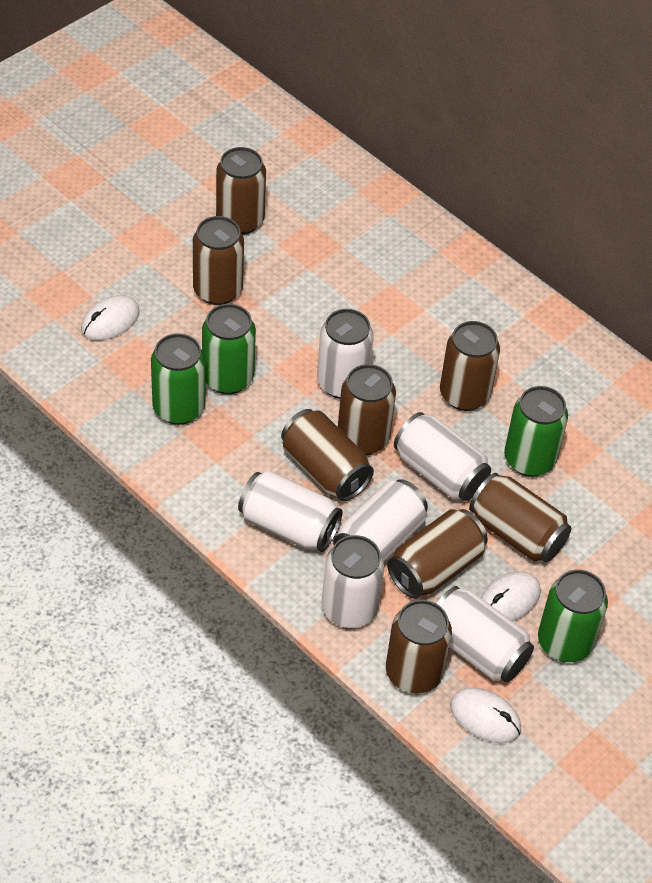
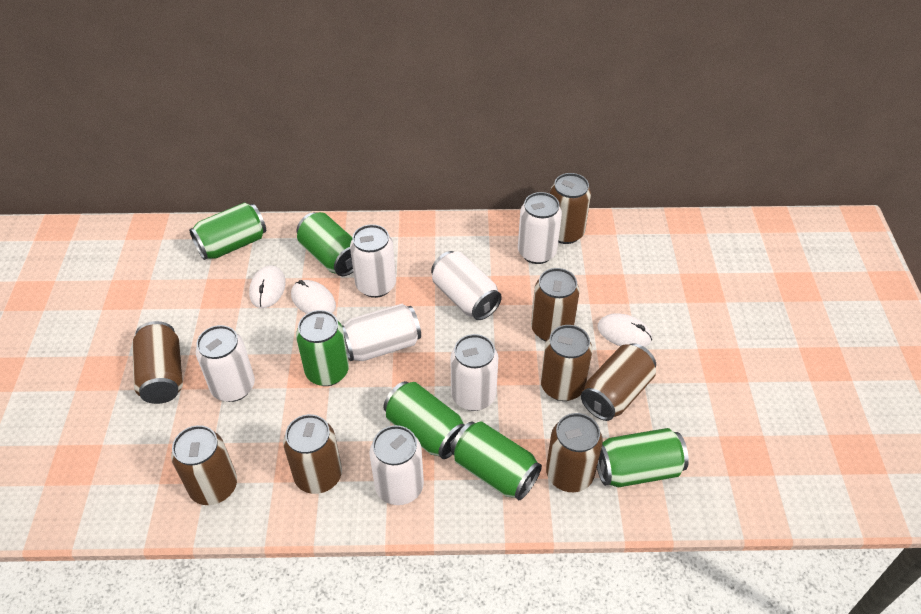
green can: 4 -> 6
white can: 6 -> 7

